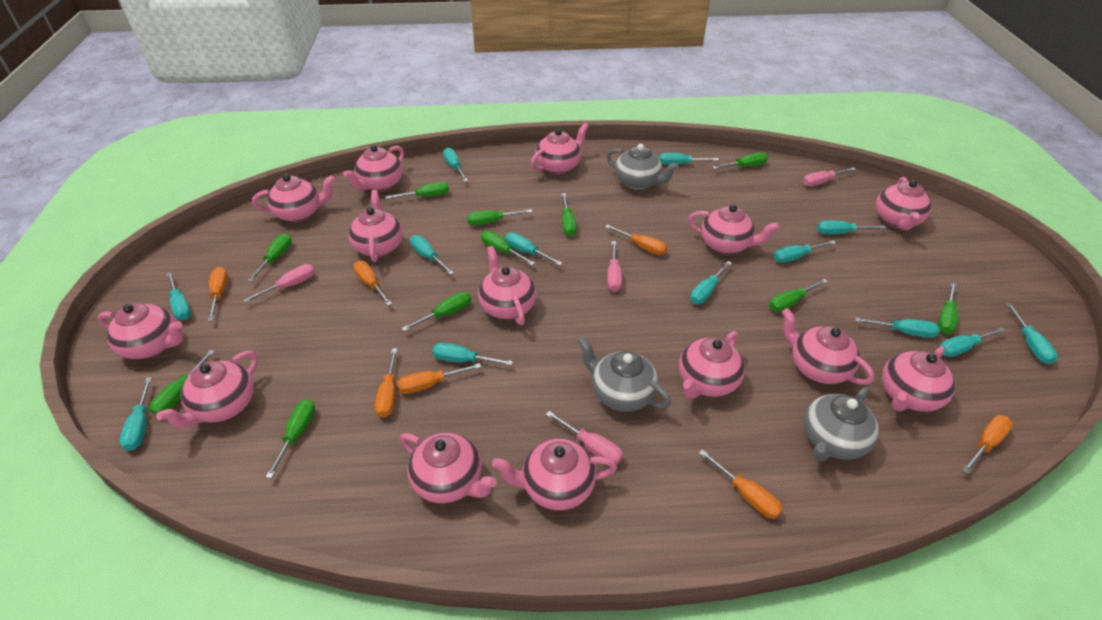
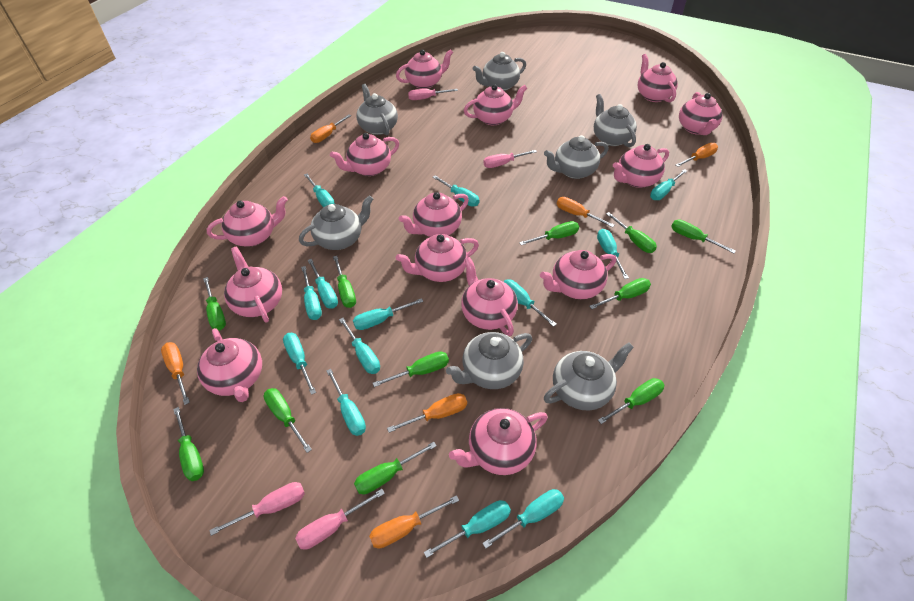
grey teapot: 3 -> 7
orange screwdriver: 7 -> 6

